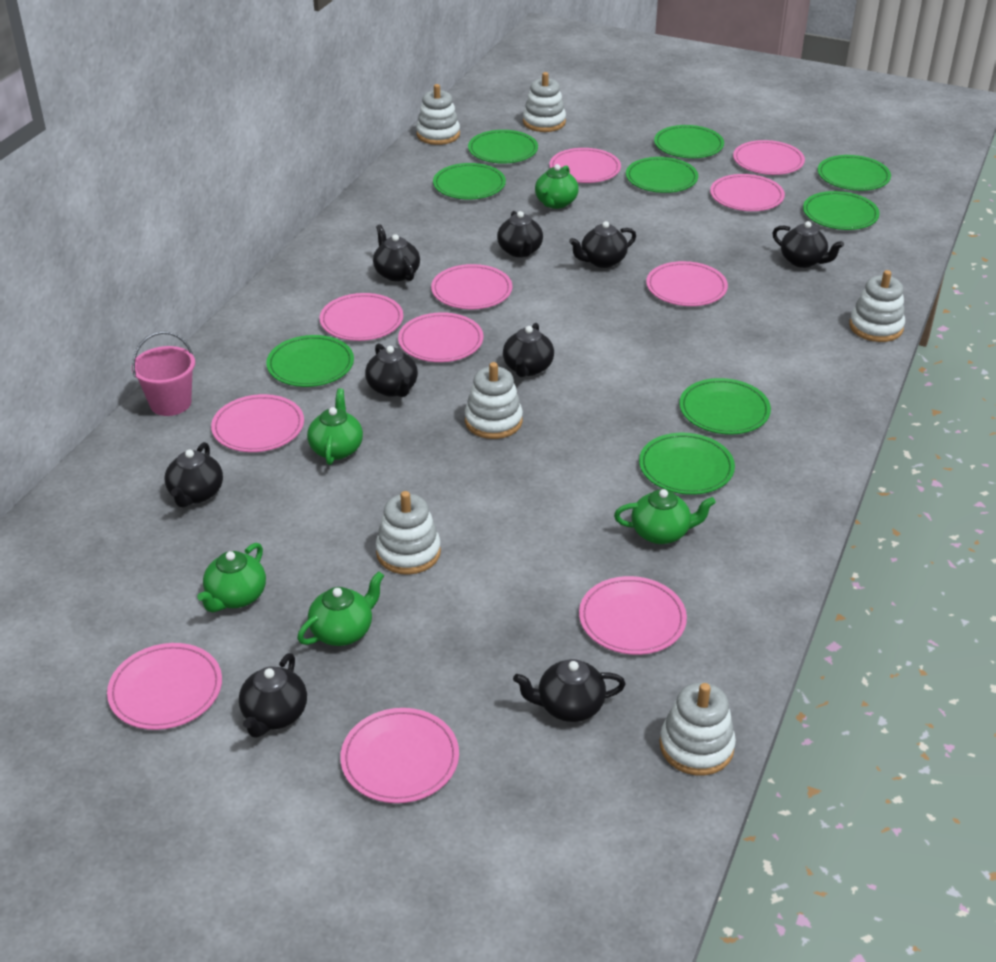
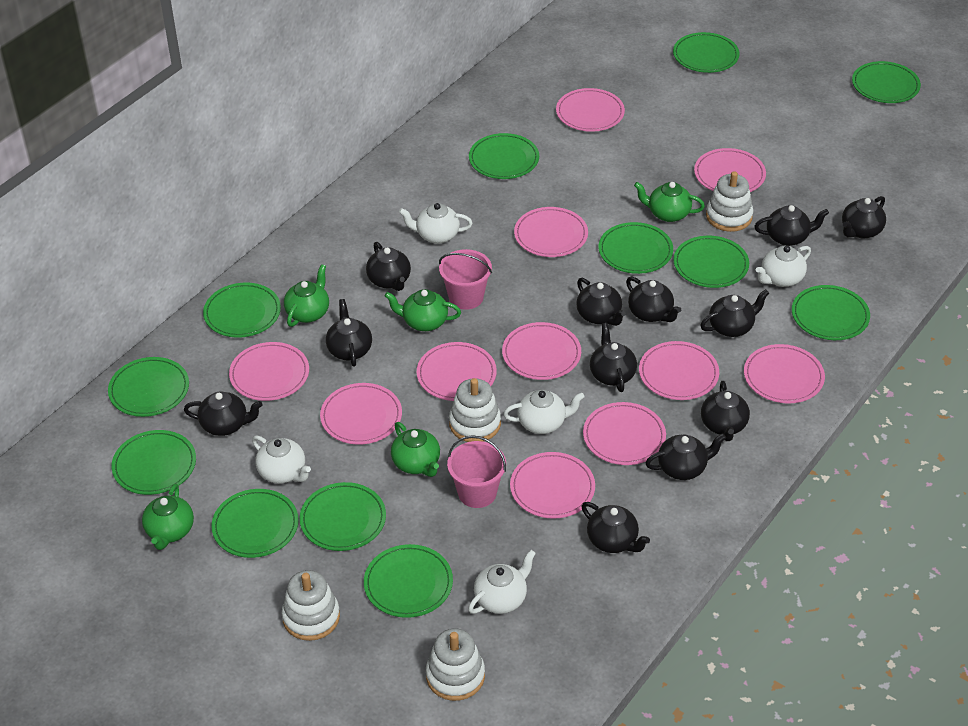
black teapot: 9 -> 12
green plate: 9 -> 12
pink bucket: 1 -> 2
white stacking toy: 6 -> 4
white teapot: 0 -> 5

